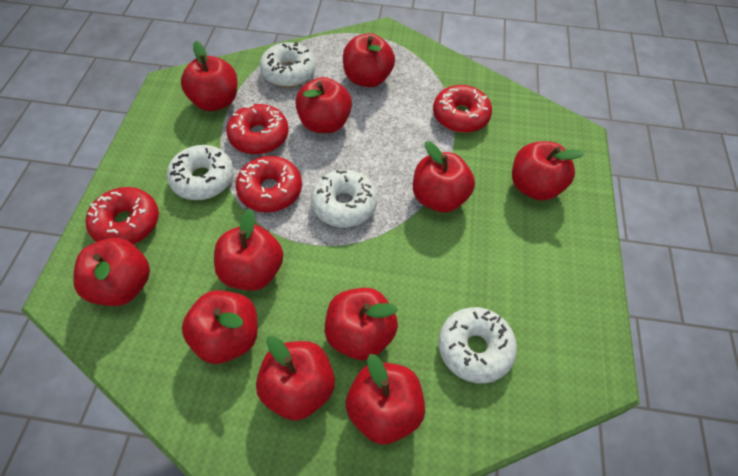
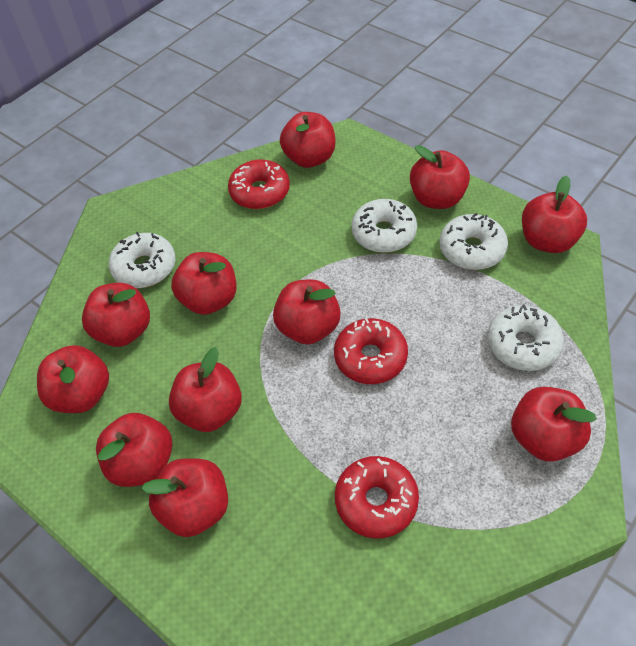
red donut: 4 -> 3

